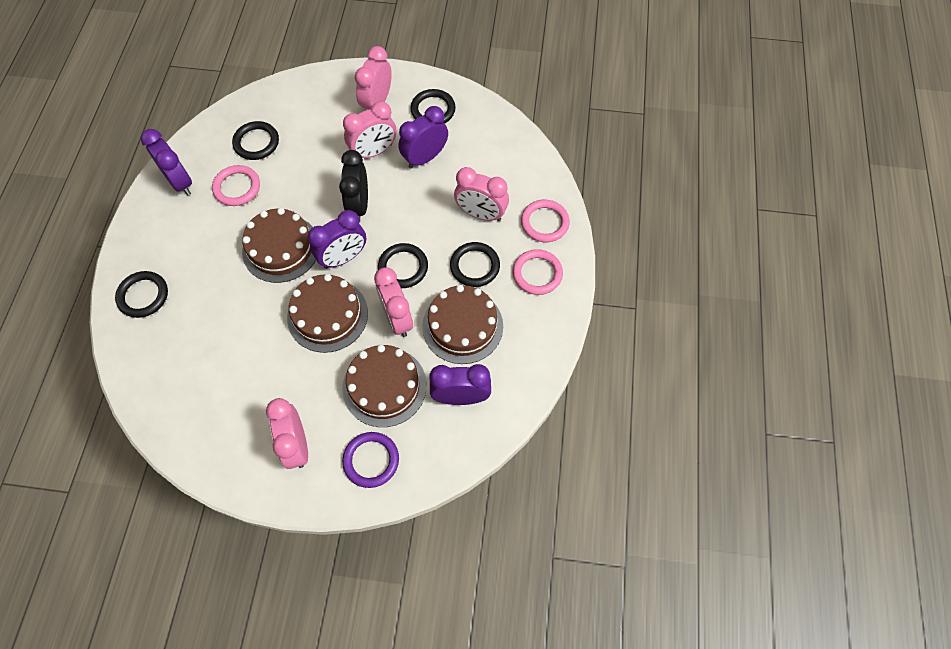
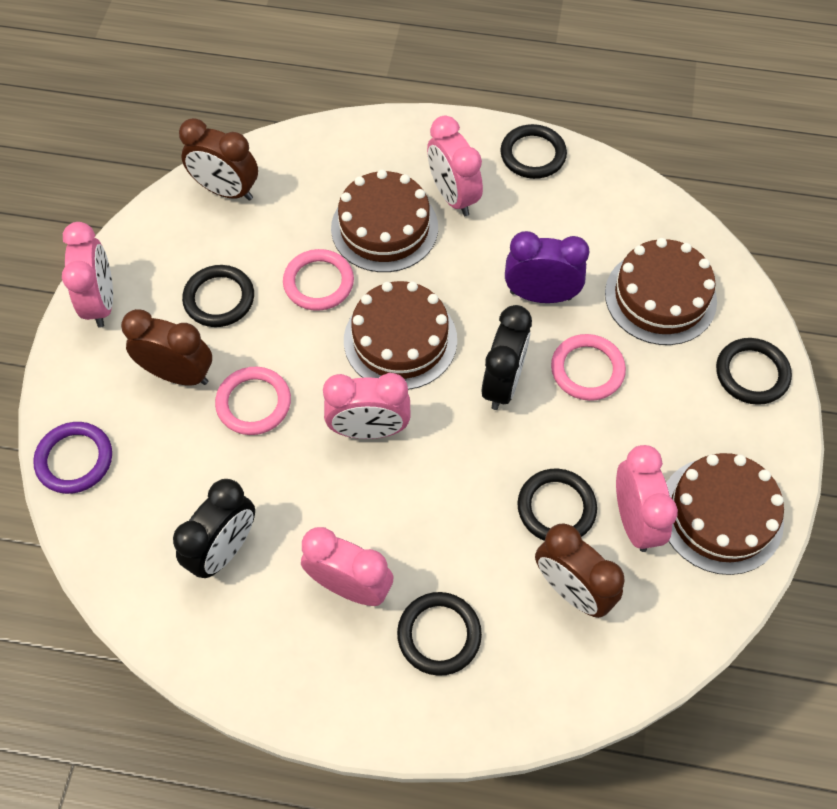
black clock: 1 -> 2
brown clock: 0 -> 3
purple clock: 4 -> 1

